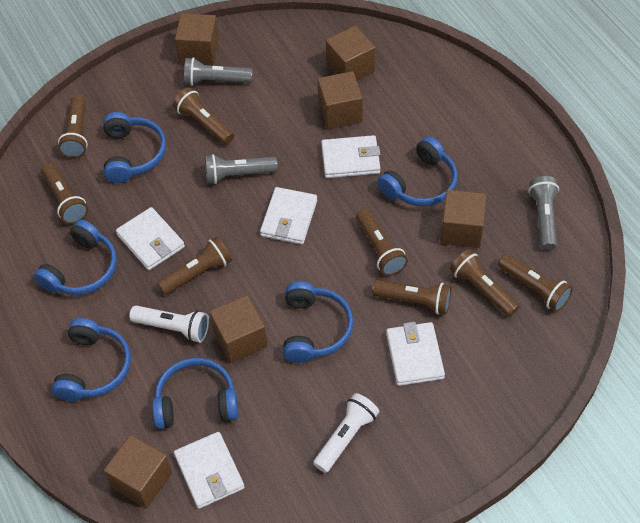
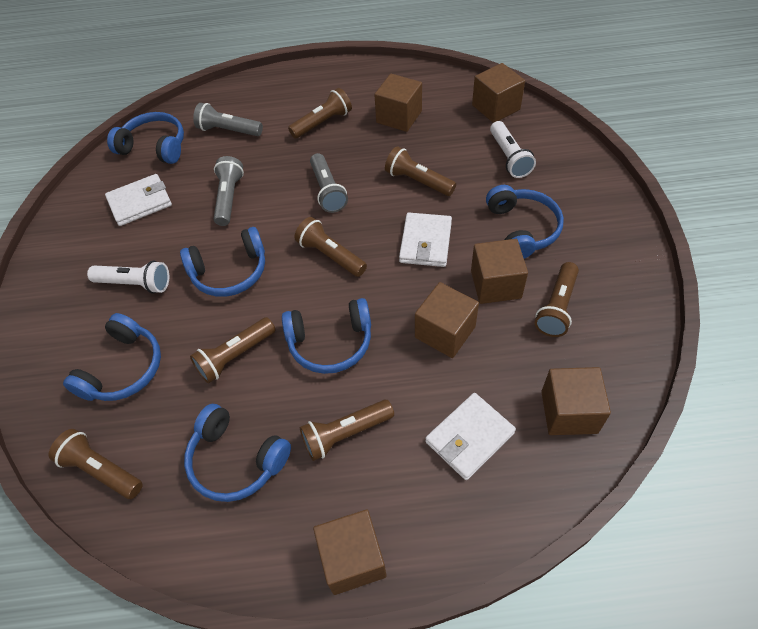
brown flashlight: 8 -> 7
white wallet: 5 -> 3

